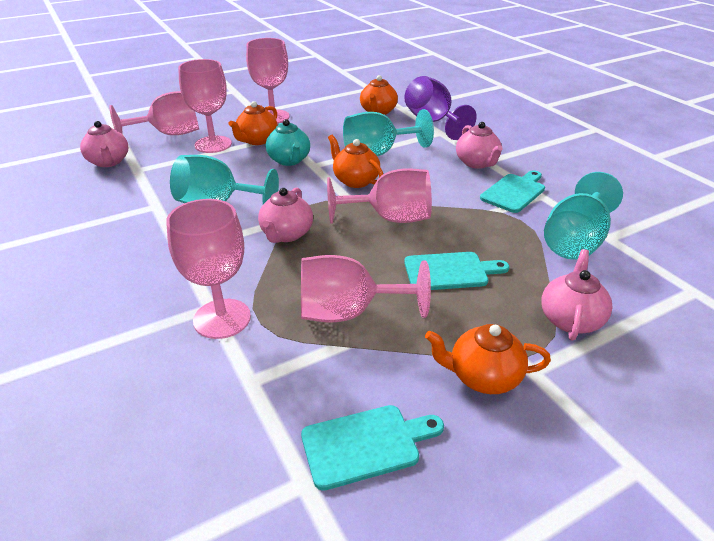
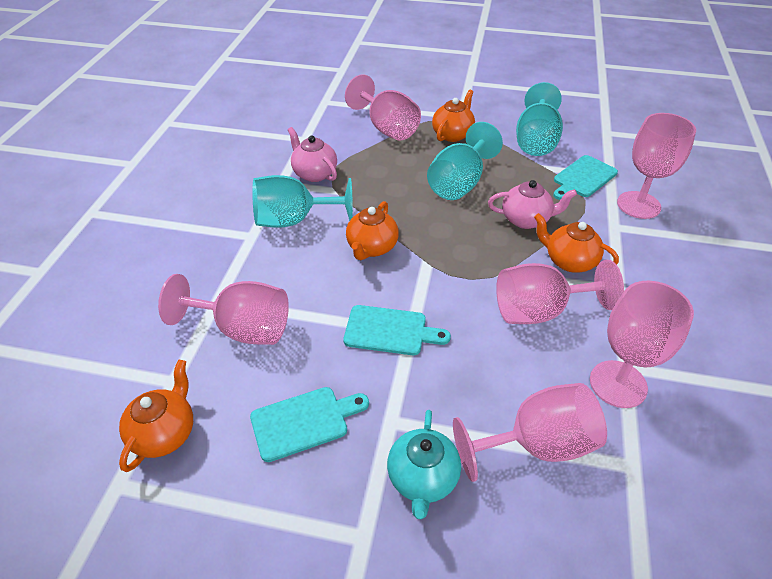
pink teapot: 4 -> 2
purple goblet: 1 -> 0

